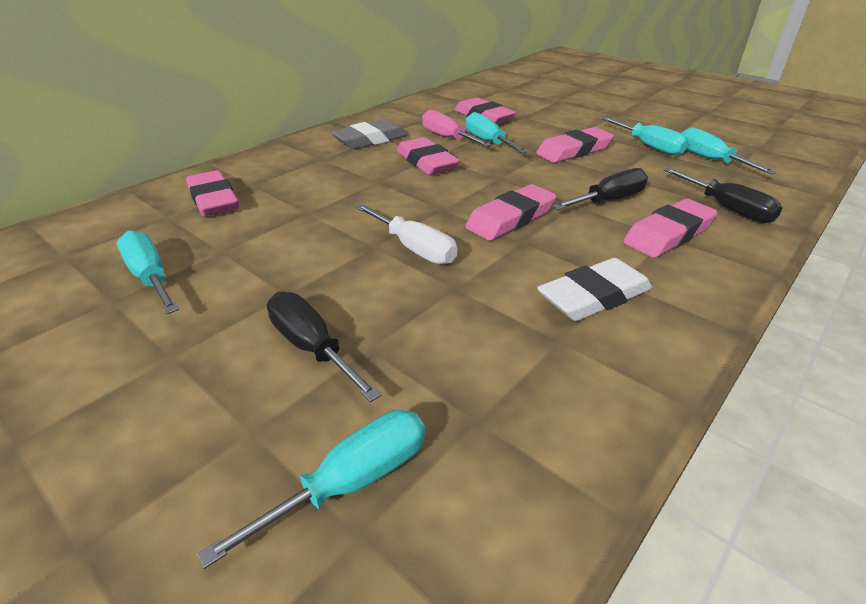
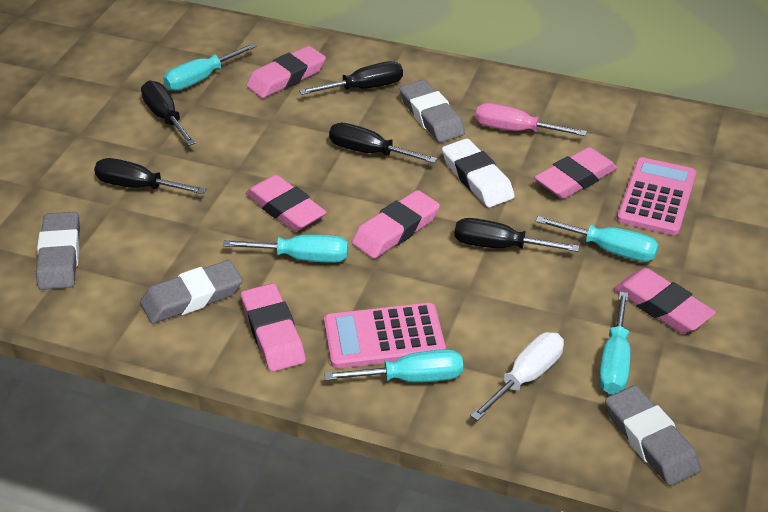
black screwdriver: 3 -> 5
grey eraser: 1 -> 4
pink calculator: 0 -> 2

